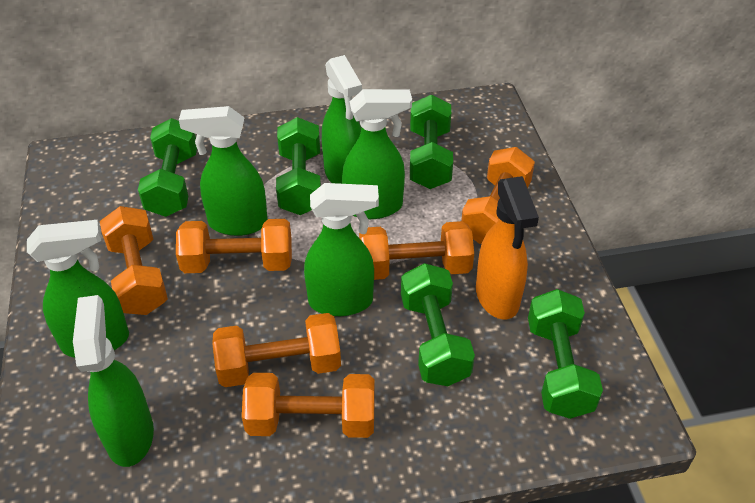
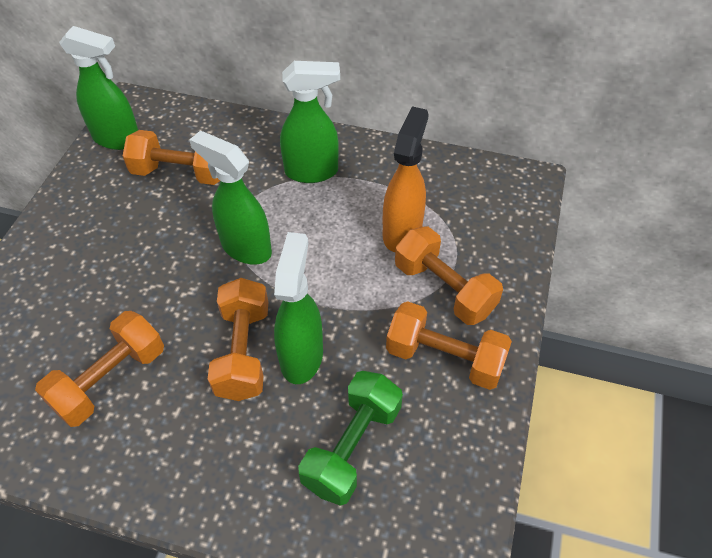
green dumbbell: 5 -> 1
green spray bottle: 6 -> 4
orange dumbbell: 6 -> 5

